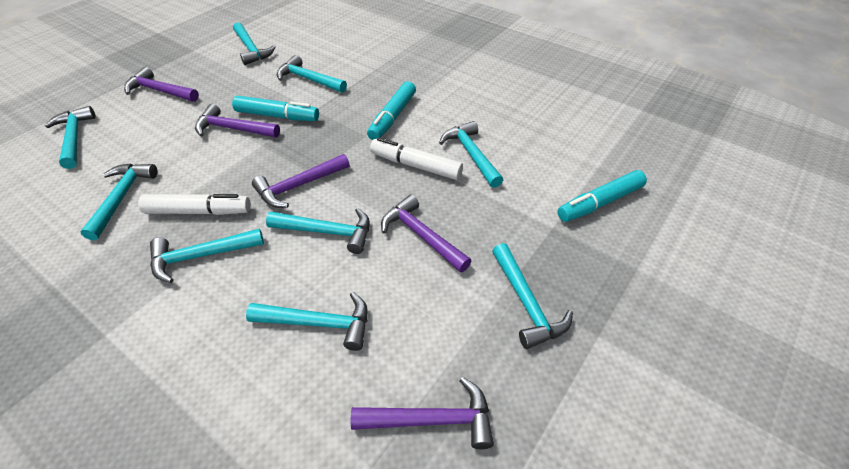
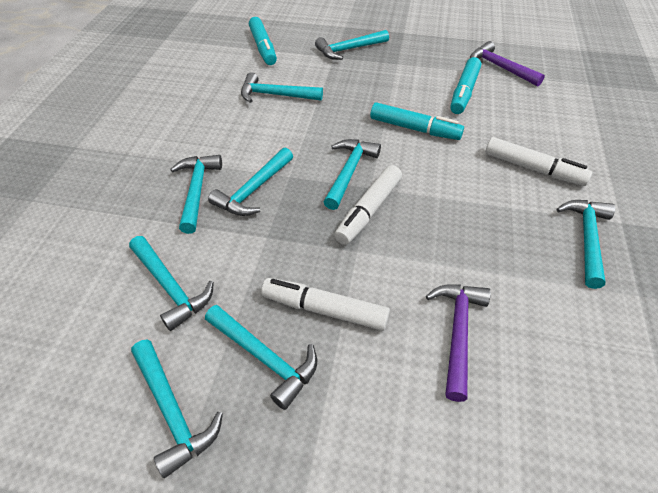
purple hammer: 5 -> 2
white marker: 2 -> 3

